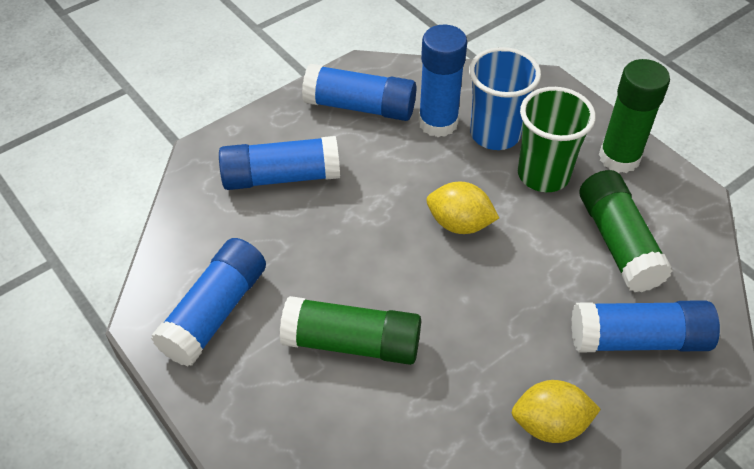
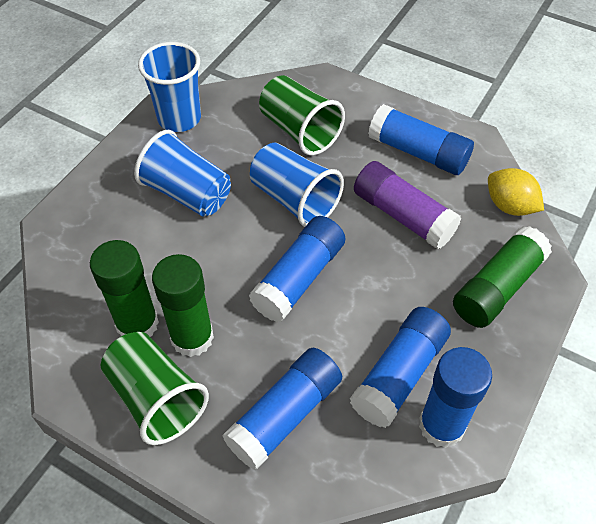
blue cup: 1 -> 3
green cup: 1 -> 2
purple glue stick: 0 -> 1
yellow lemon: 2 -> 1

